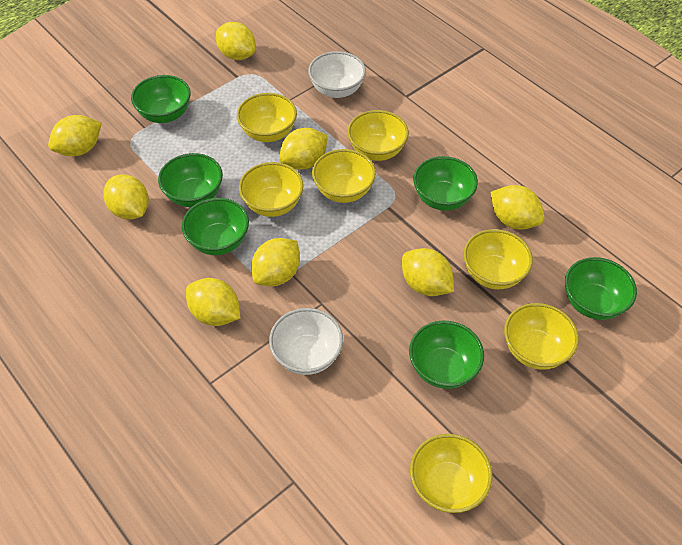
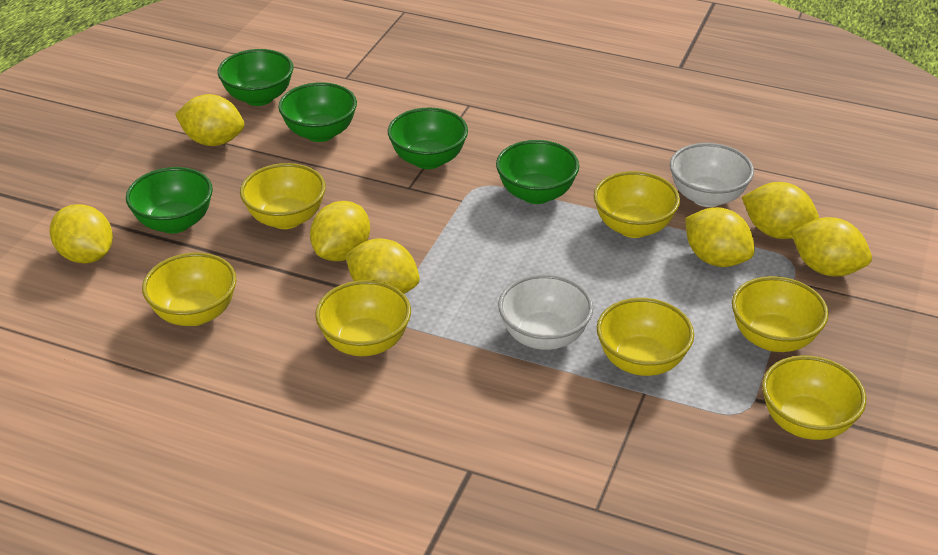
green bowl: 6 -> 5
yellow lemon: 8 -> 7

